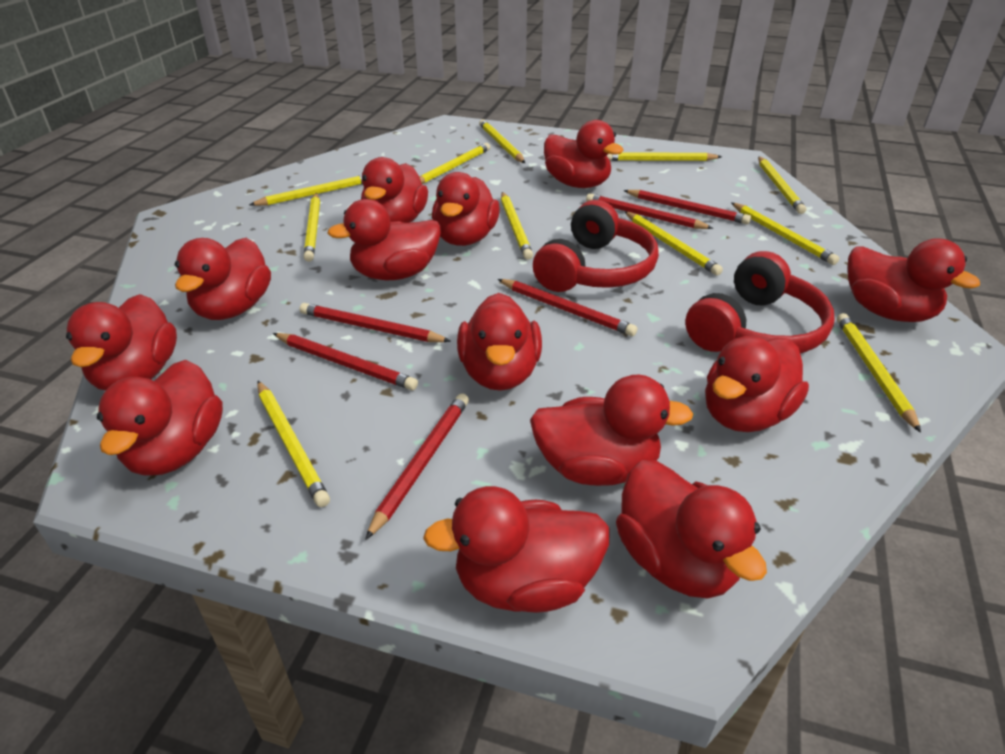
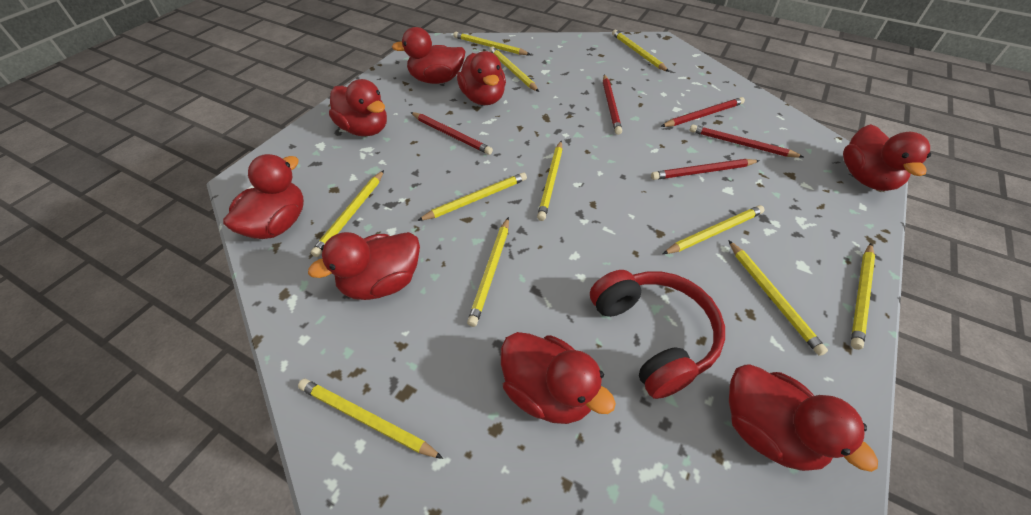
red duck: 13 -> 8
red headphones: 2 -> 1
red pencil: 6 -> 5

